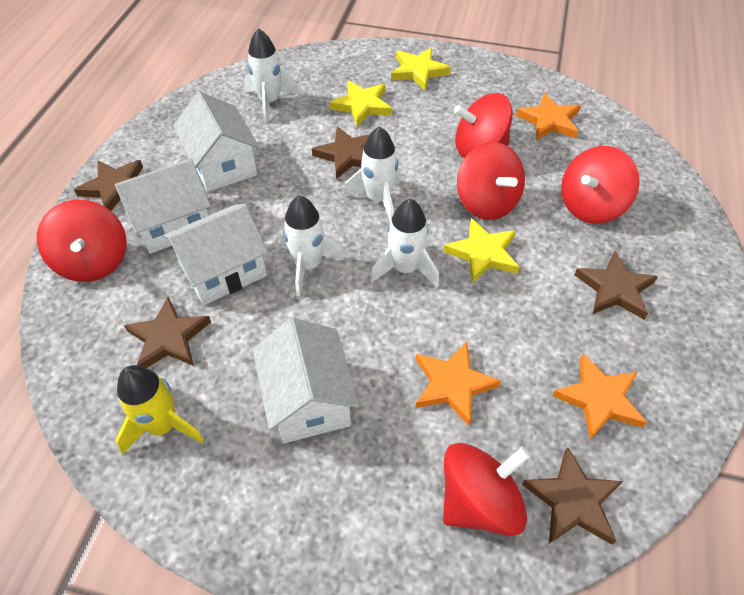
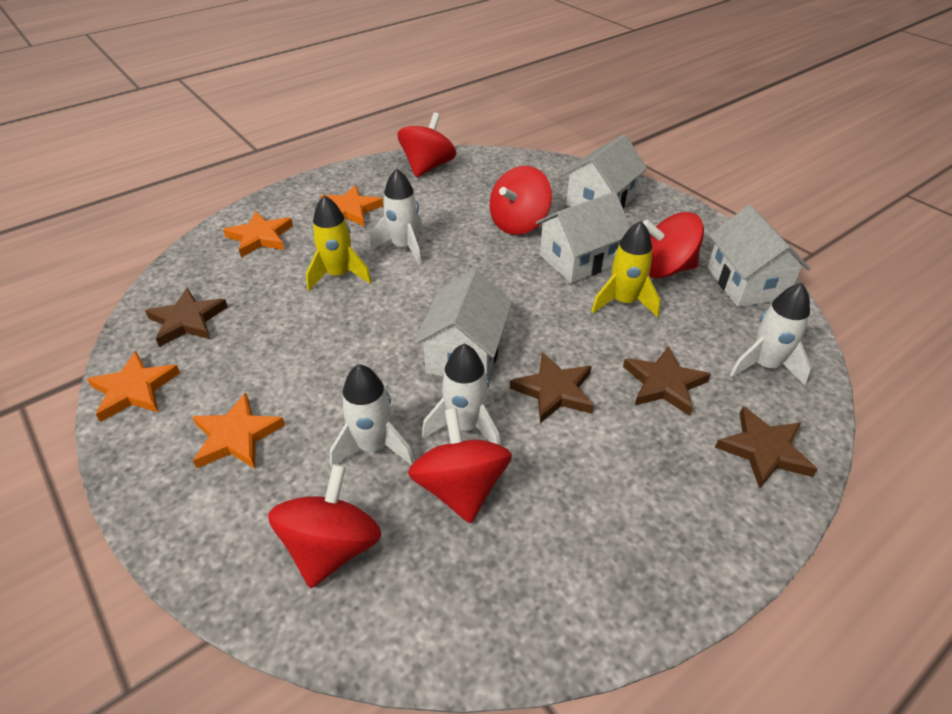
brown star: 5 -> 4
orange star: 3 -> 4
yellow rocket: 1 -> 2
yellow star: 3 -> 0

